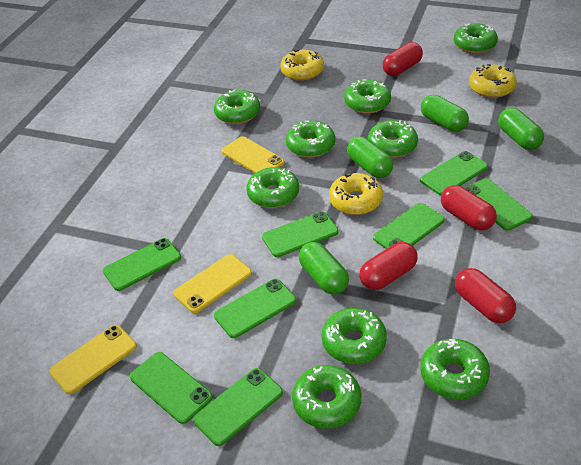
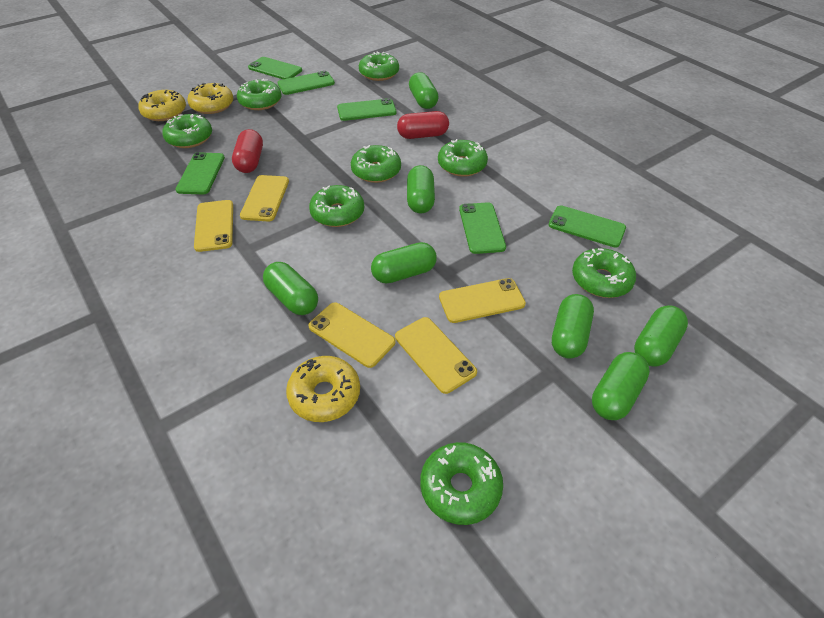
green capsule: 4 -> 7
green donut: 9 -> 8
green phone: 8 -> 6
red capsule: 4 -> 2
yellow phone: 3 -> 5

